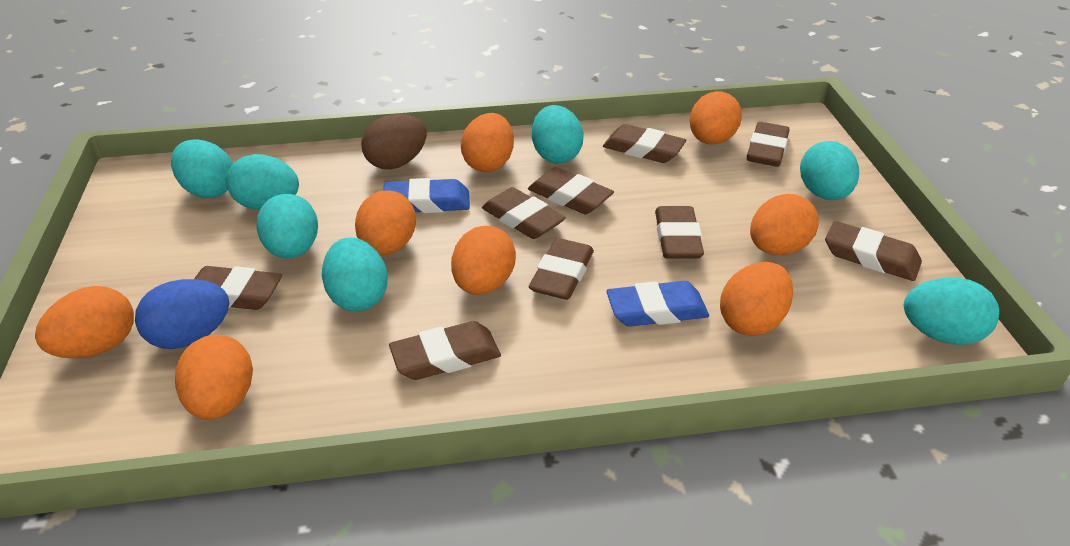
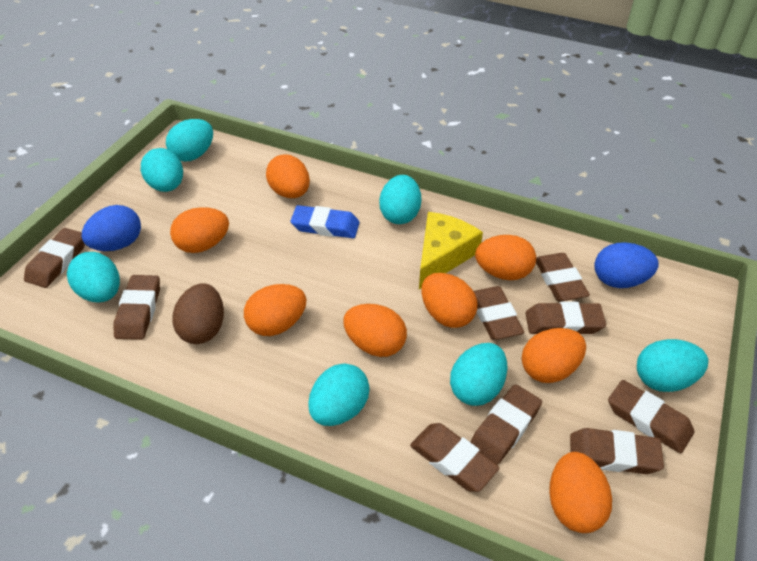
blue egg: 1 -> 2
blue eraser: 2 -> 1
yellow cheese: 0 -> 1

